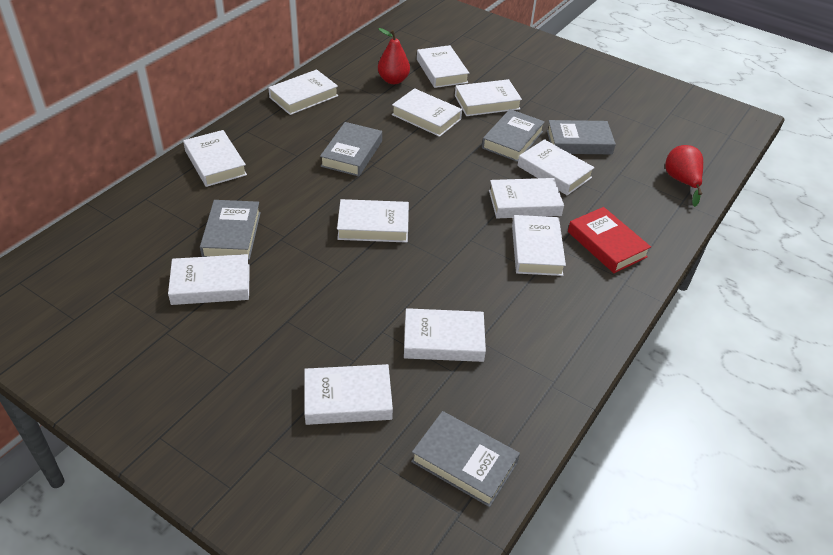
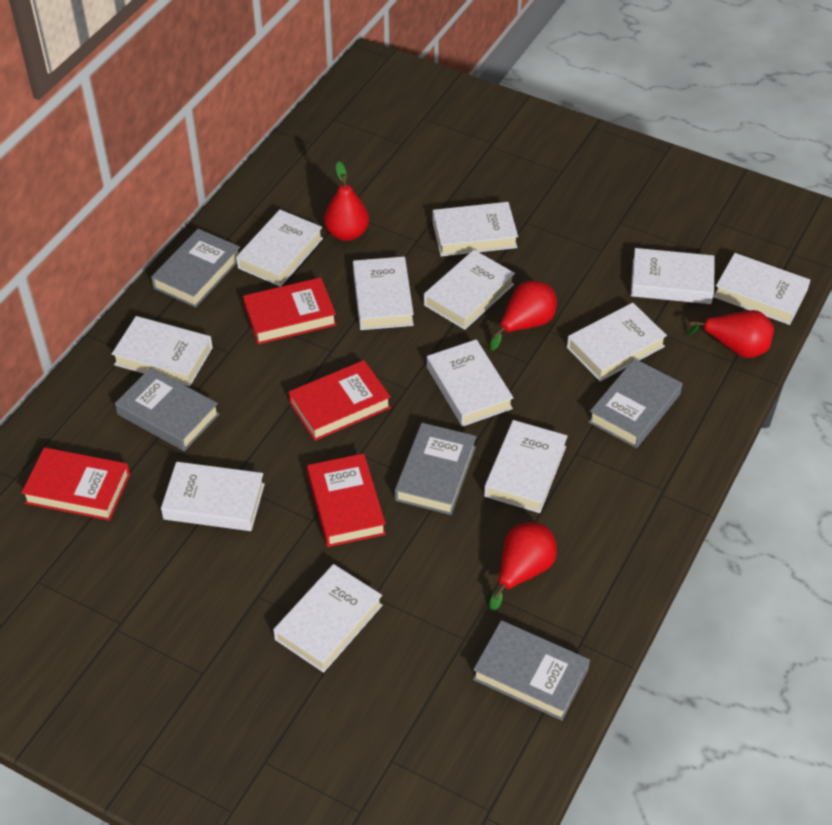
red book: 1 -> 4
red pear: 2 -> 4

